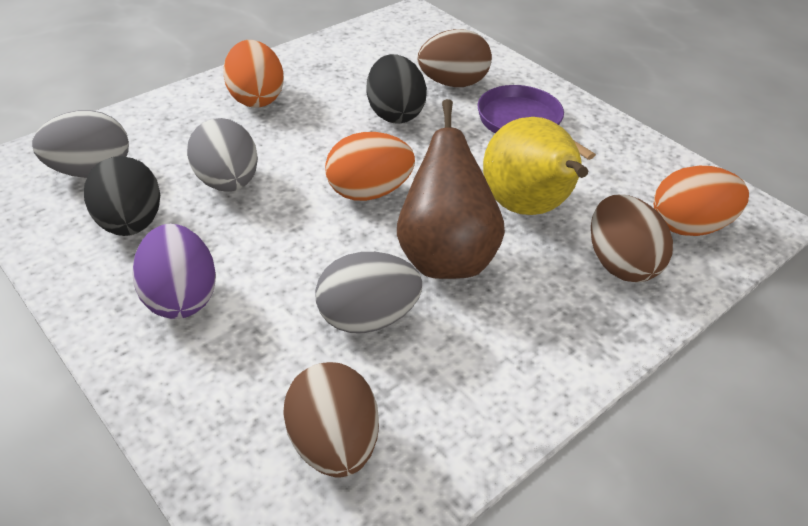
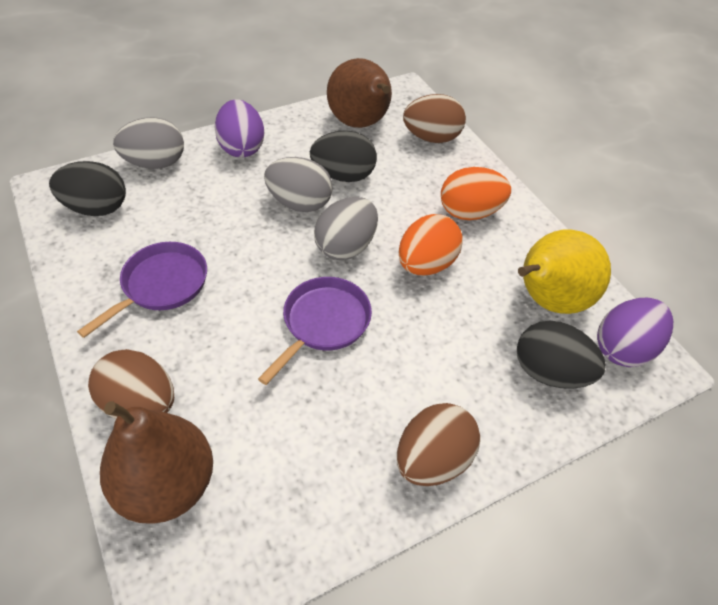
black egg: 2 -> 3
brown pear: 1 -> 2
orange egg: 3 -> 2
purple egg: 1 -> 2
purple pan: 1 -> 2

